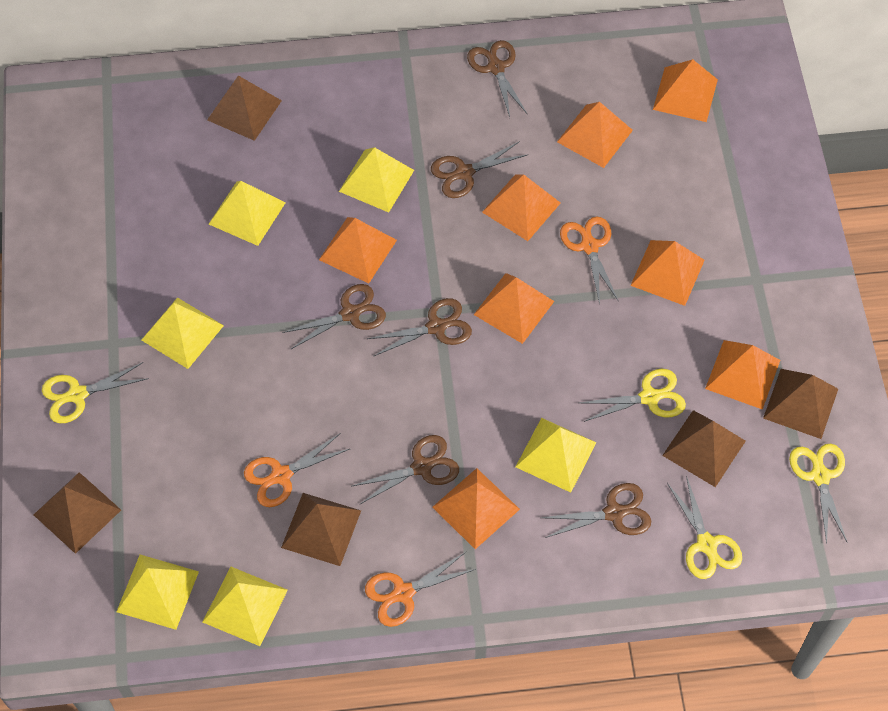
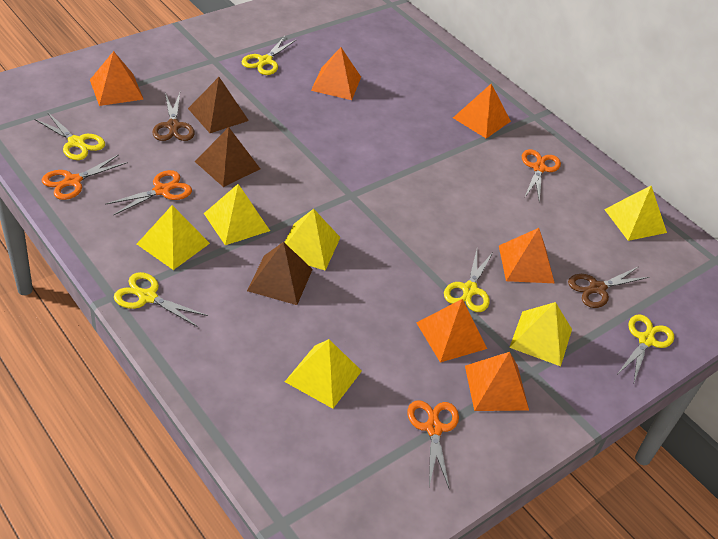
brown pyramid: 5 -> 3
brown scissors: 6 -> 2
orange pyramid: 8 -> 6
orange scissors: 3 -> 4
yellow scissors: 4 -> 5

